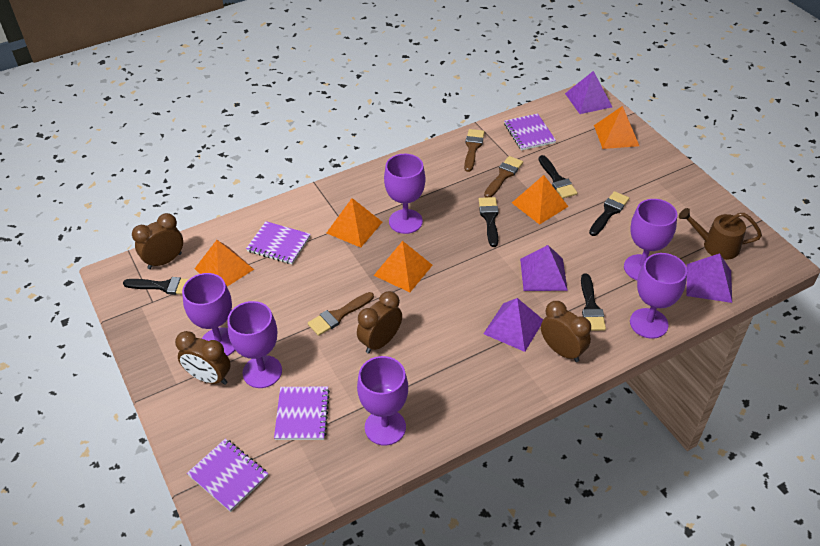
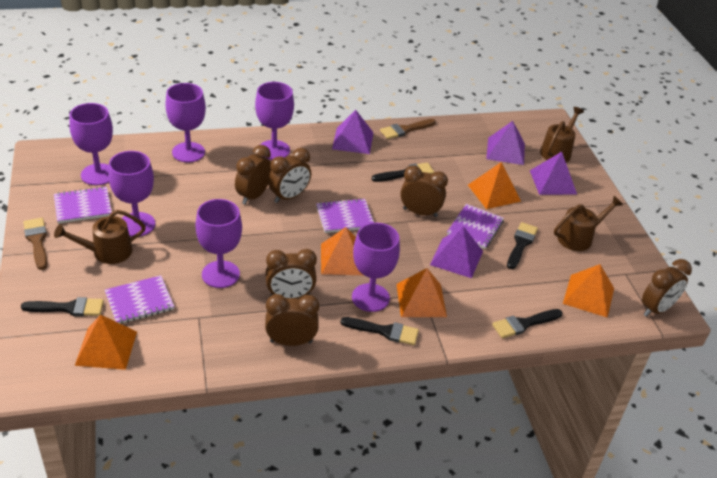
brown brush: 3 -> 2
brown clock: 4 -> 6
brown watering can: 1 -> 3

